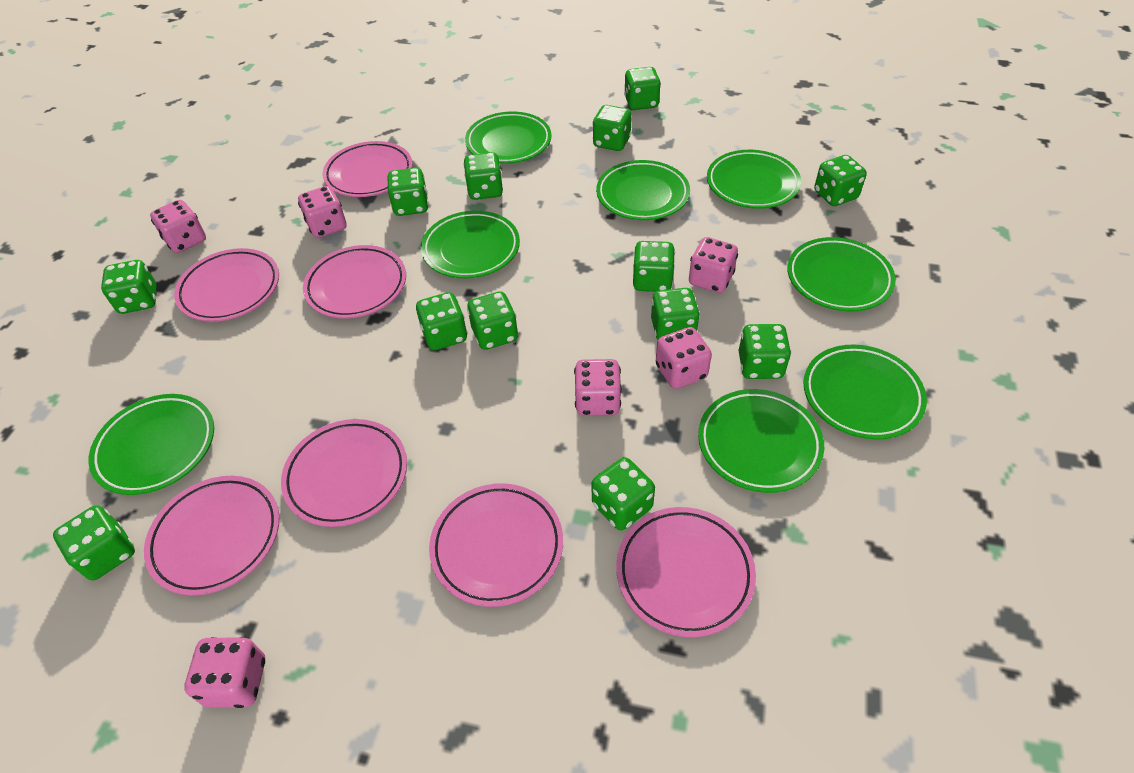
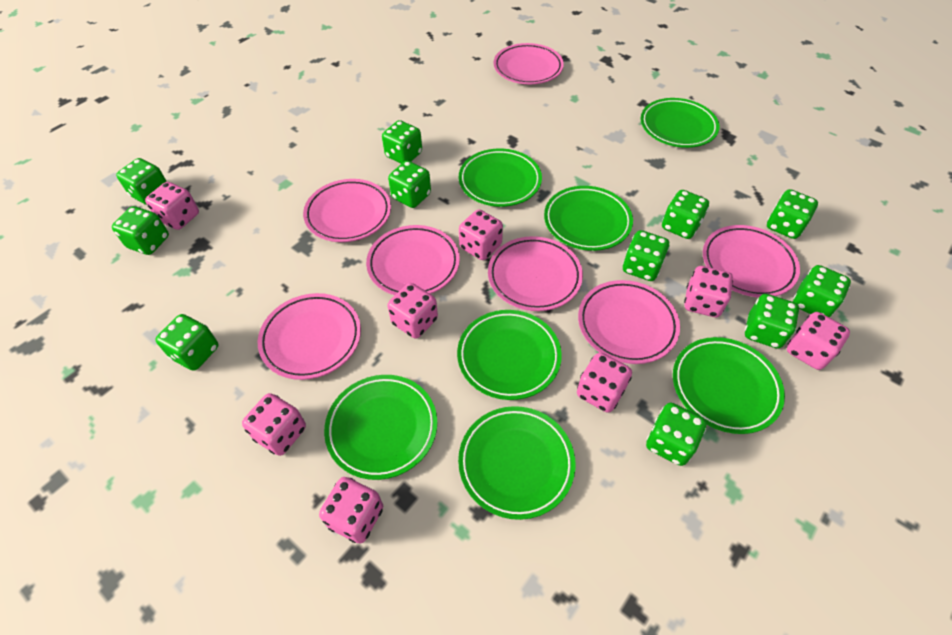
green dice: 13 -> 11
green plate: 8 -> 7
pink dice: 6 -> 8

